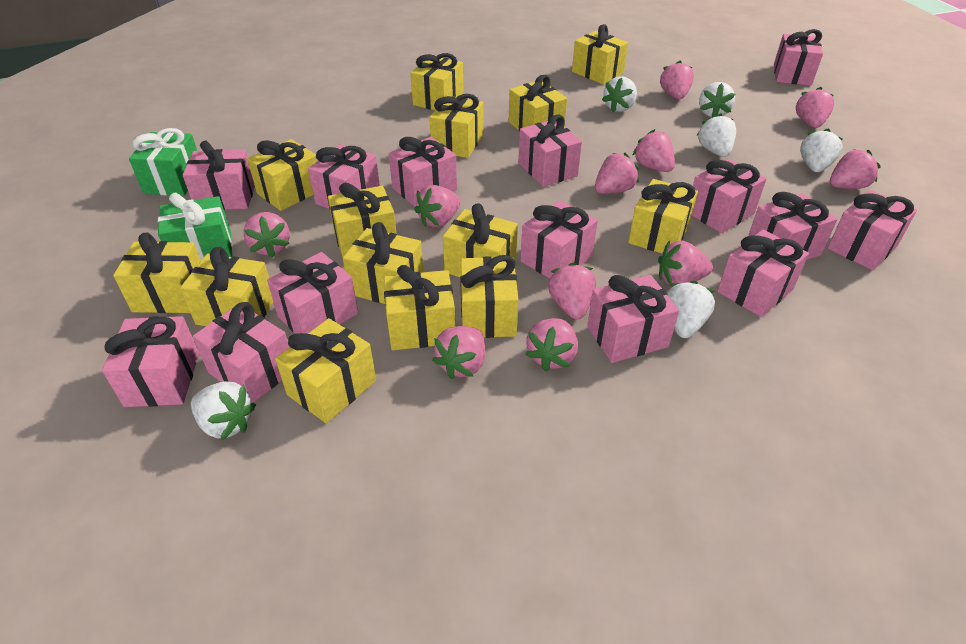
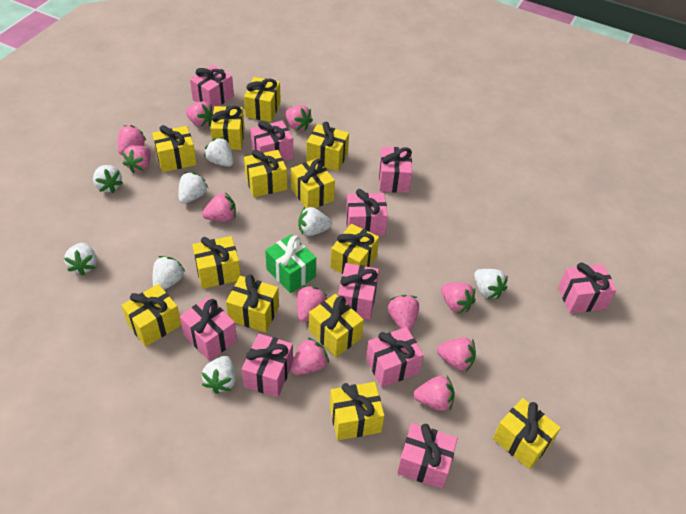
green gift: 2 -> 1
pink gift: 14 -> 10
white strawberry: 6 -> 8
yellow gift: 14 -> 13

